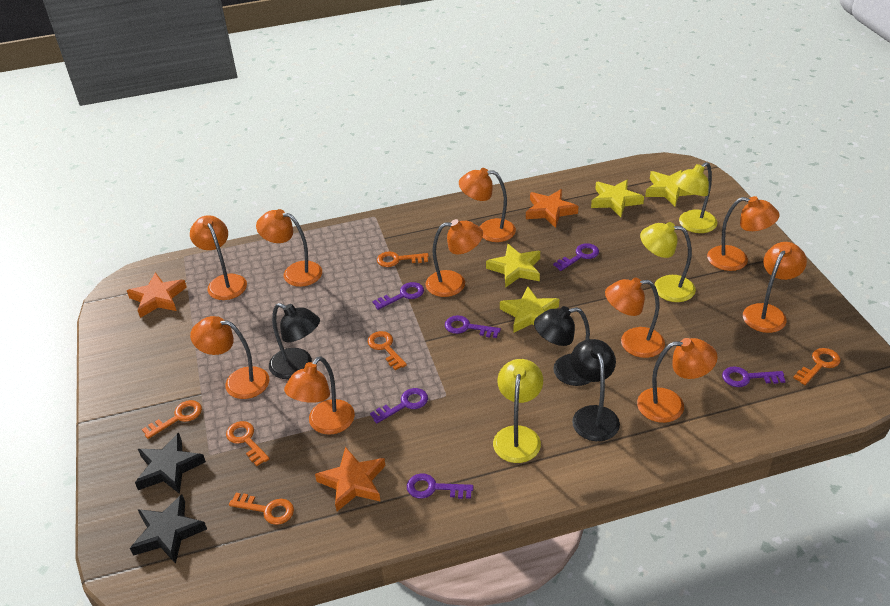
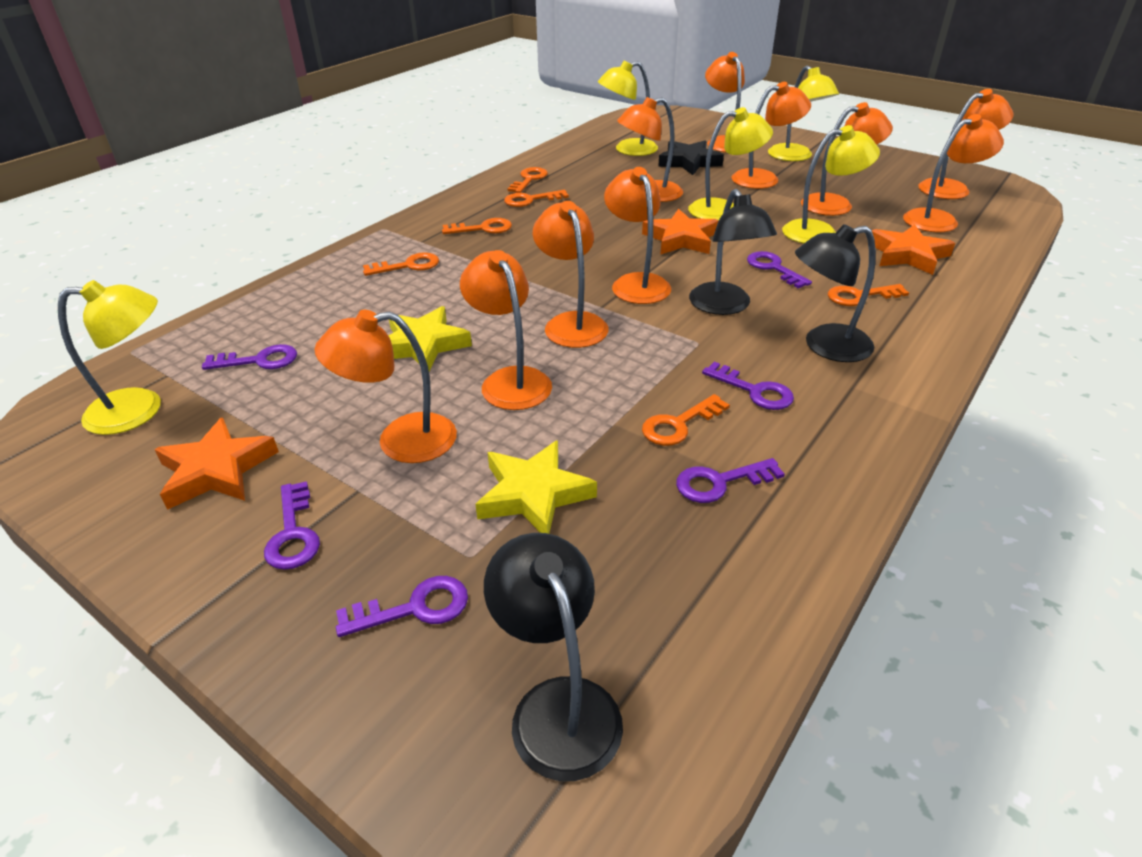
black star: 2 -> 1
yellow lamp: 3 -> 5
yellow star: 4 -> 2

